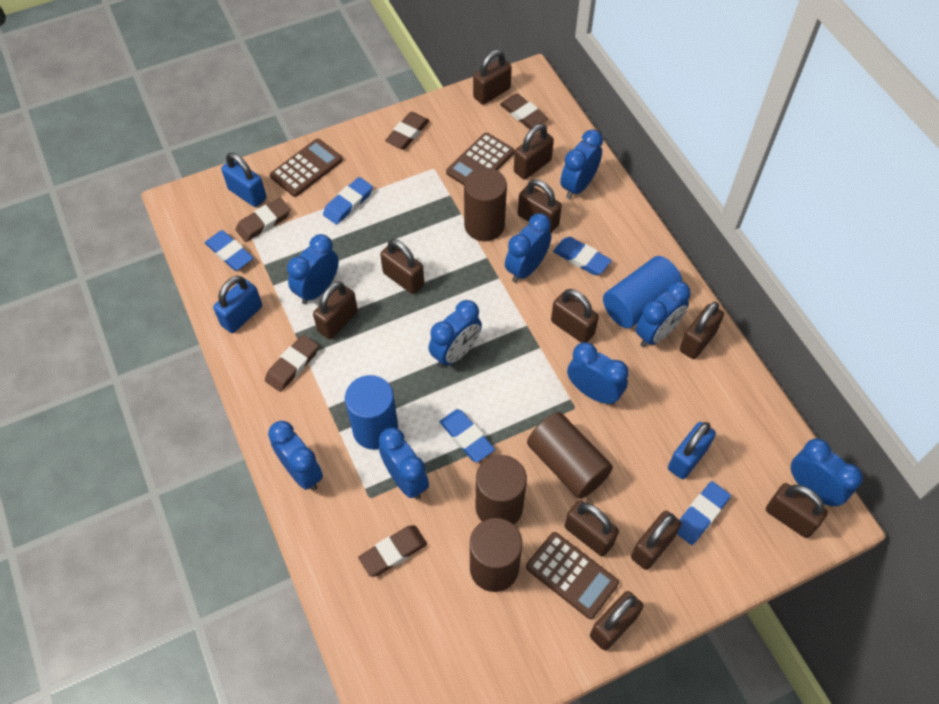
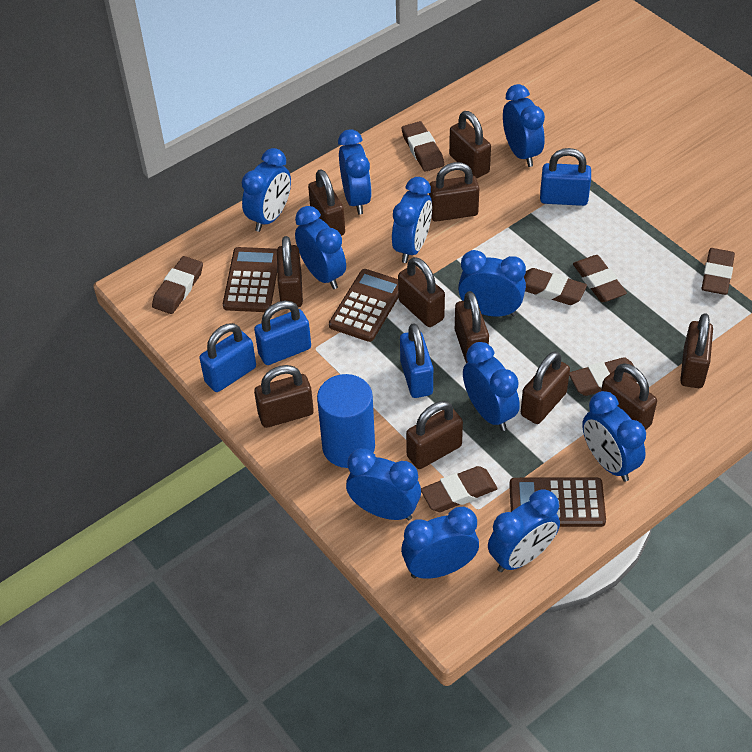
blue clock: 9 -> 11
blue cylinder: 2 -> 1
blue eraser: 5 -> 0
blue padlock: 3 -> 4
brown cylinder: 4 -> 0
brown eraser: 5 -> 7

